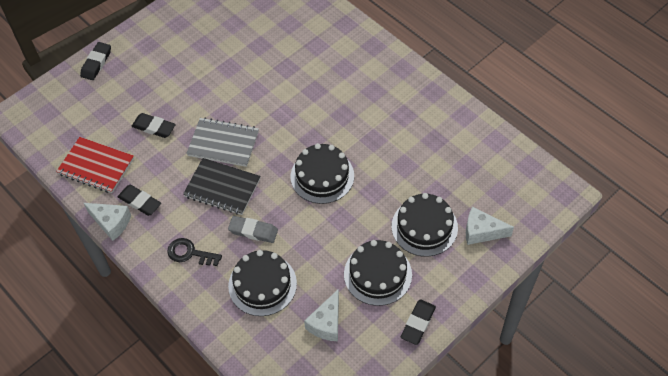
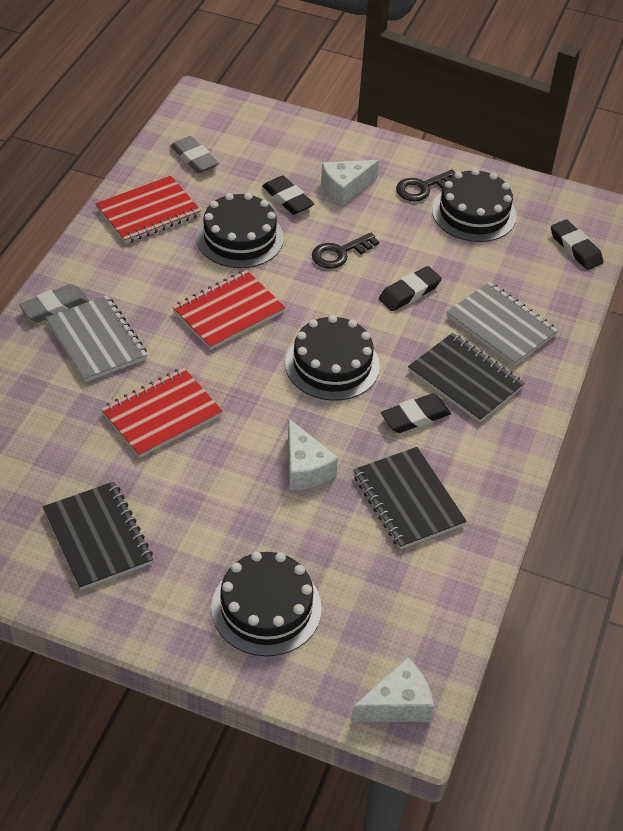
black key: 1 -> 2
black notebook: 1 -> 3
grey eraser: 1 -> 2
grey notebook: 1 -> 2
red notebook: 1 -> 3

